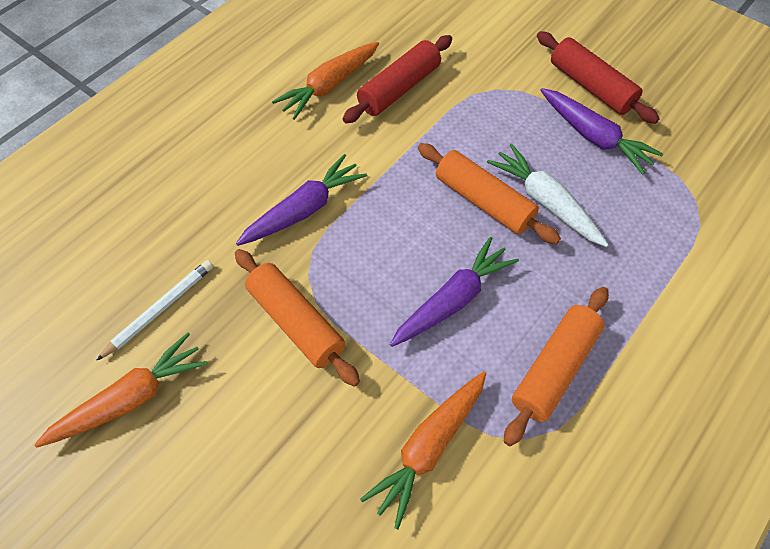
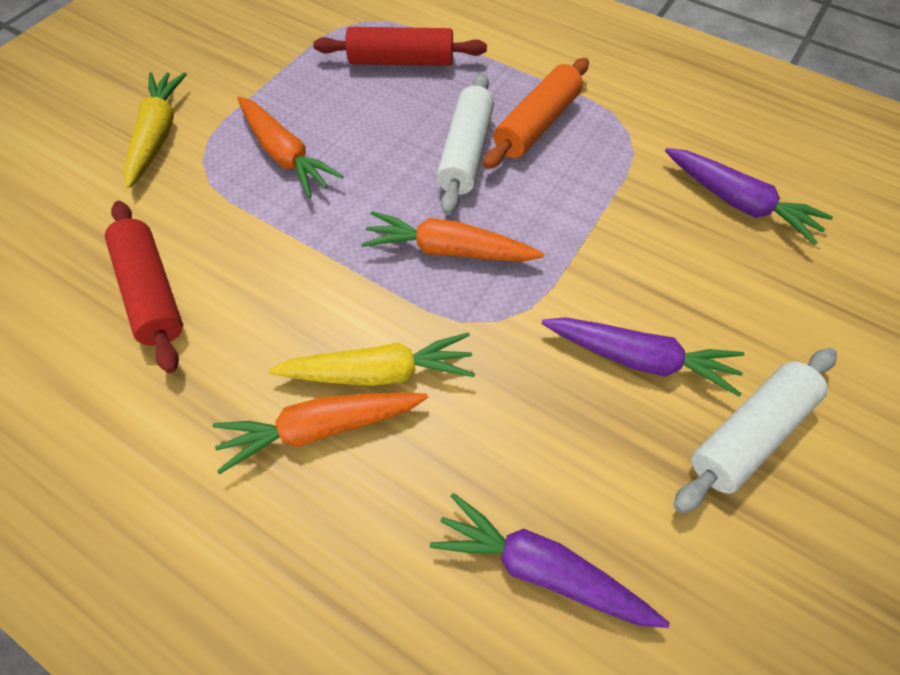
orange rolling pin: 3 -> 1
white carrot: 1 -> 0
white pencil: 1 -> 0
white rolling pin: 0 -> 2
yellow carrot: 0 -> 2

